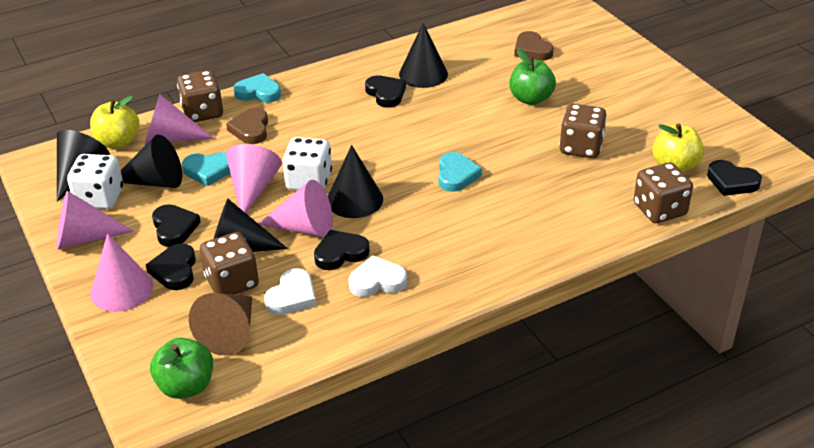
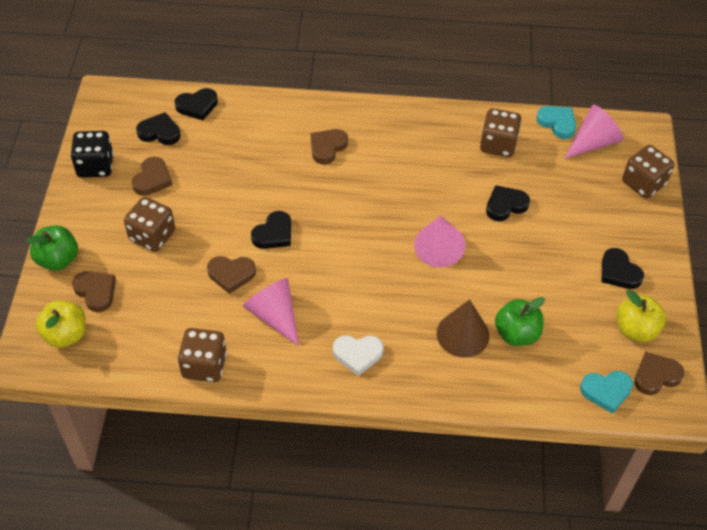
black cone: 5 -> 0
black dice: 0 -> 1
brown heart: 2 -> 5
pink cone: 5 -> 3
turquoise heart: 3 -> 2
white dice: 2 -> 0
white heart: 2 -> 1

